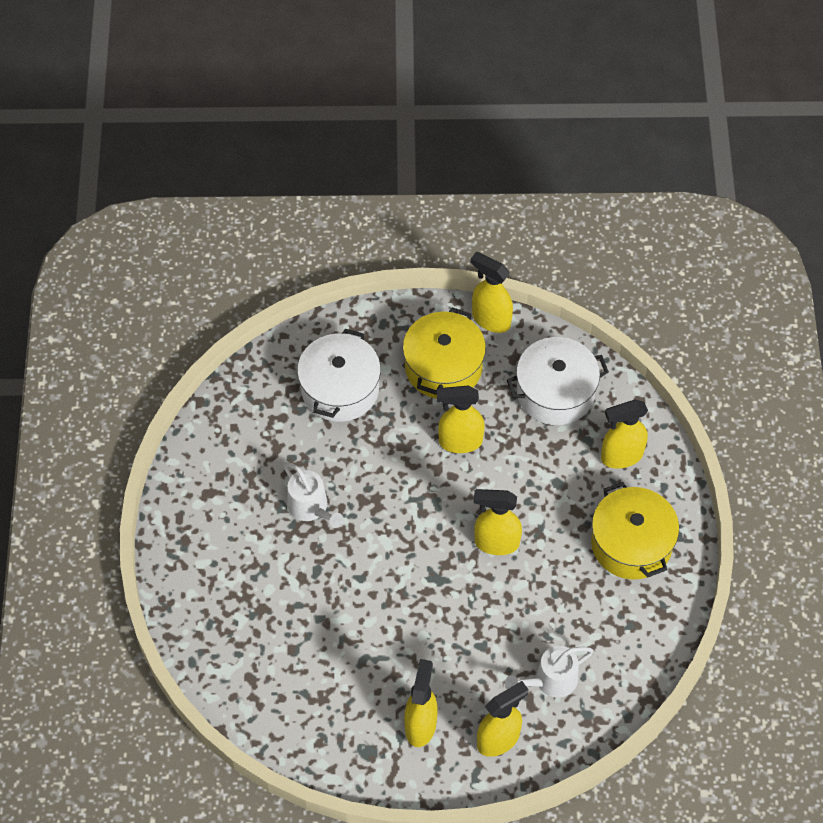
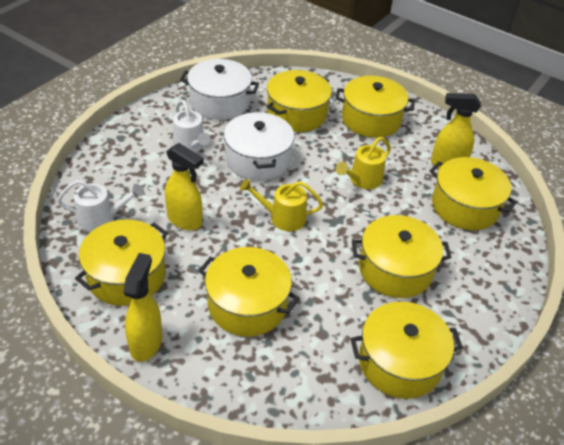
yellow pot: 2 -> 7
yellow spray bottle: 6 -> 3
yellow watering can: 0 -> 2

